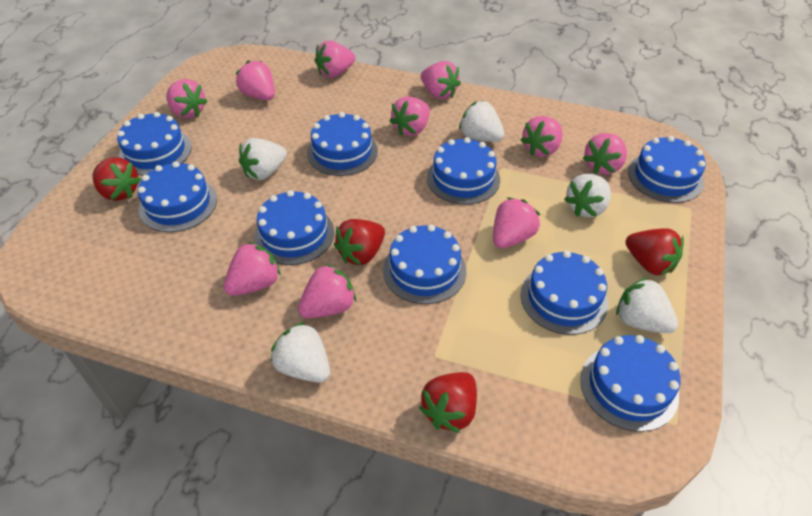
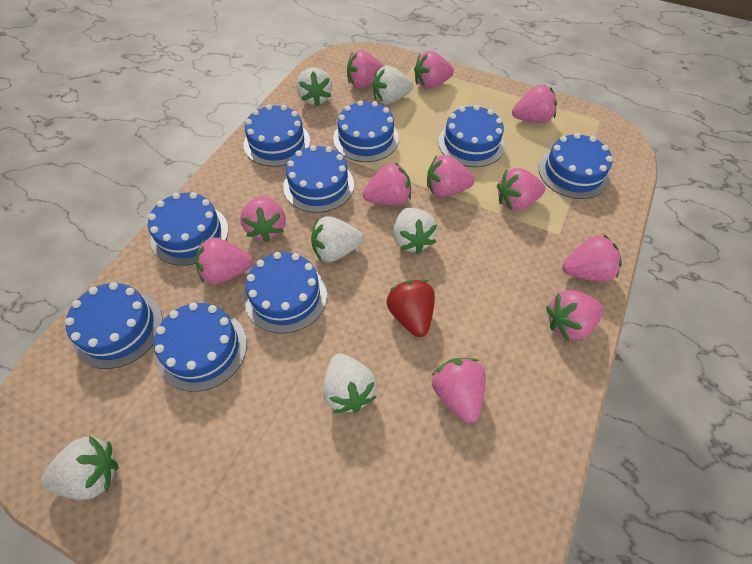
pink strawberry: 10 -> 11
red strawberry: 4 -> 1
white strawberry: 5 -> 6

